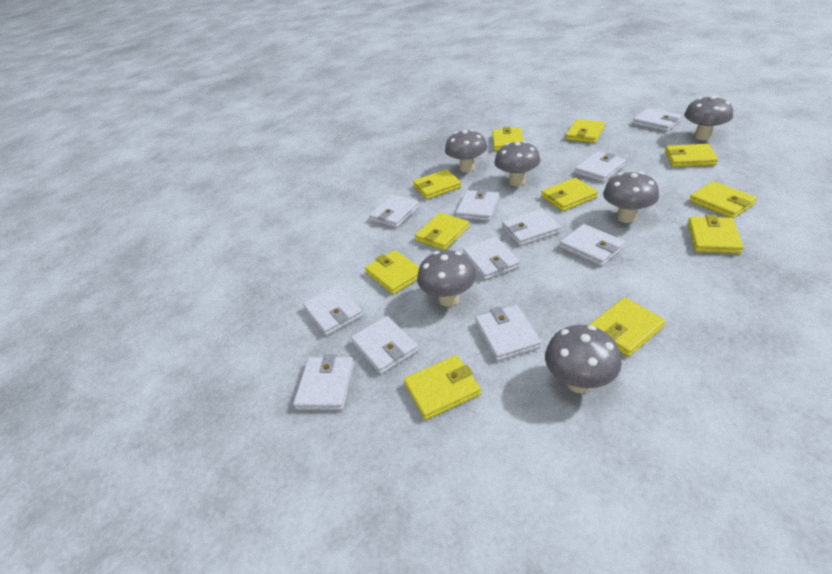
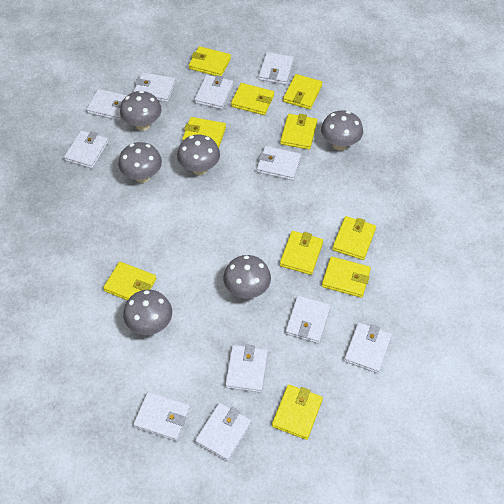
yellow wallet: 11 -> 10

